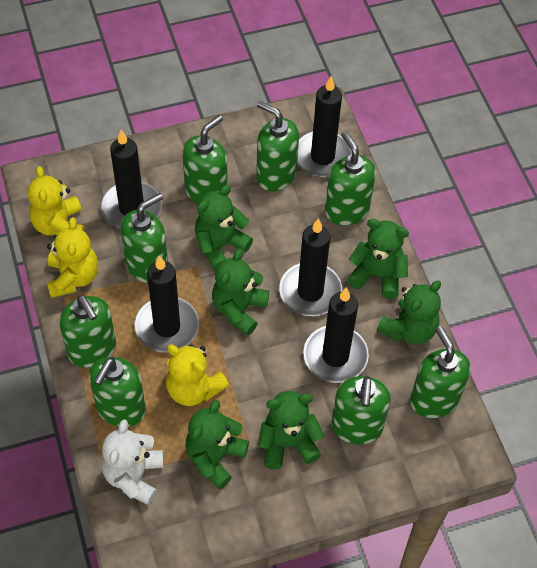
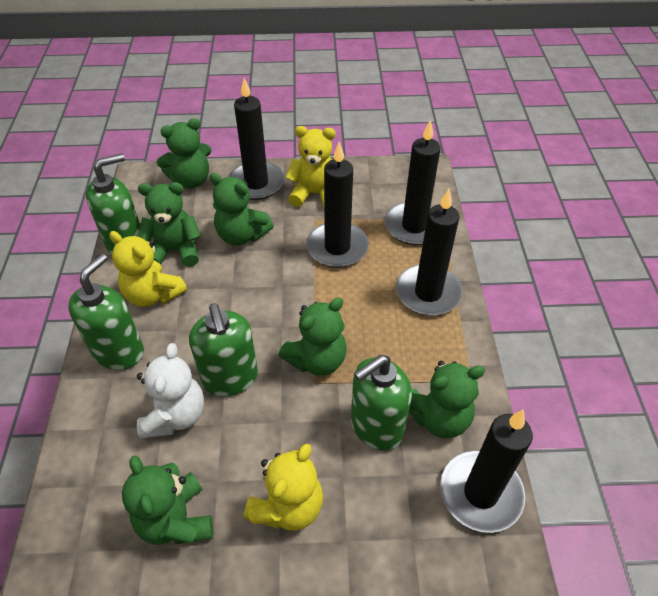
green soap dispenser: 8 -> 4

